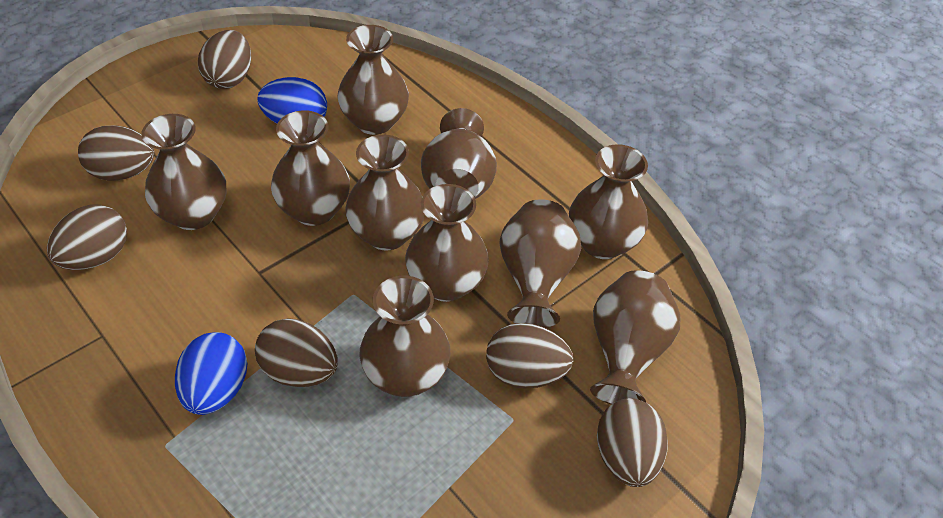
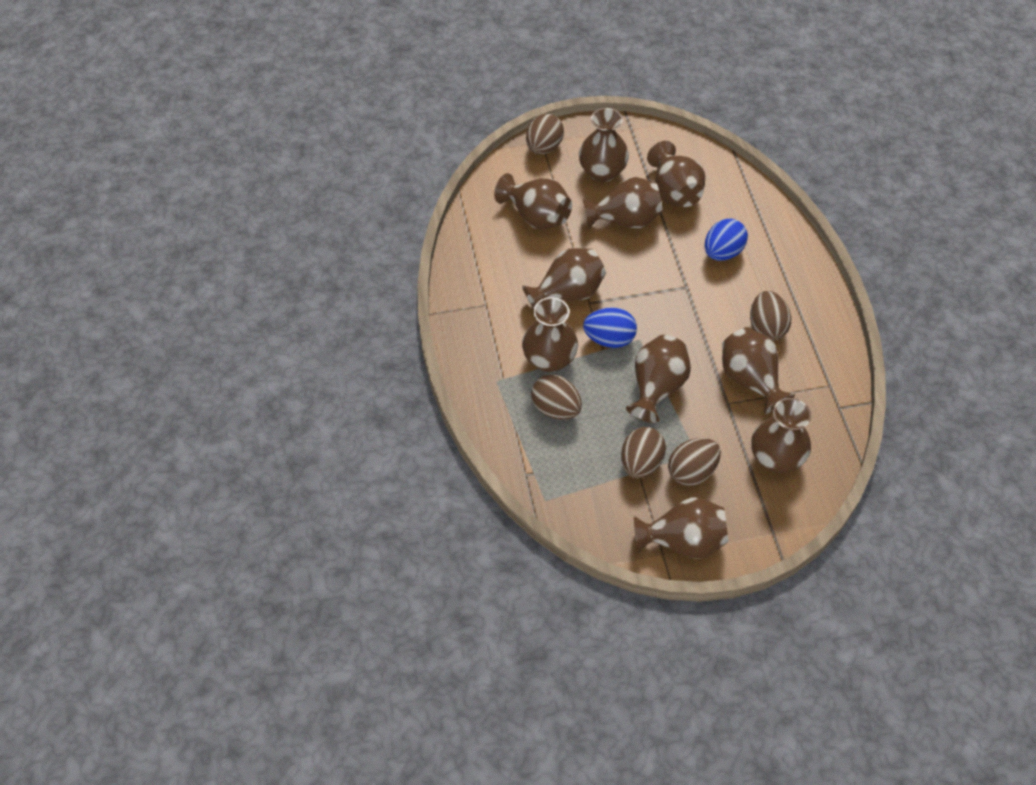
brown egg: 6 -> 5

